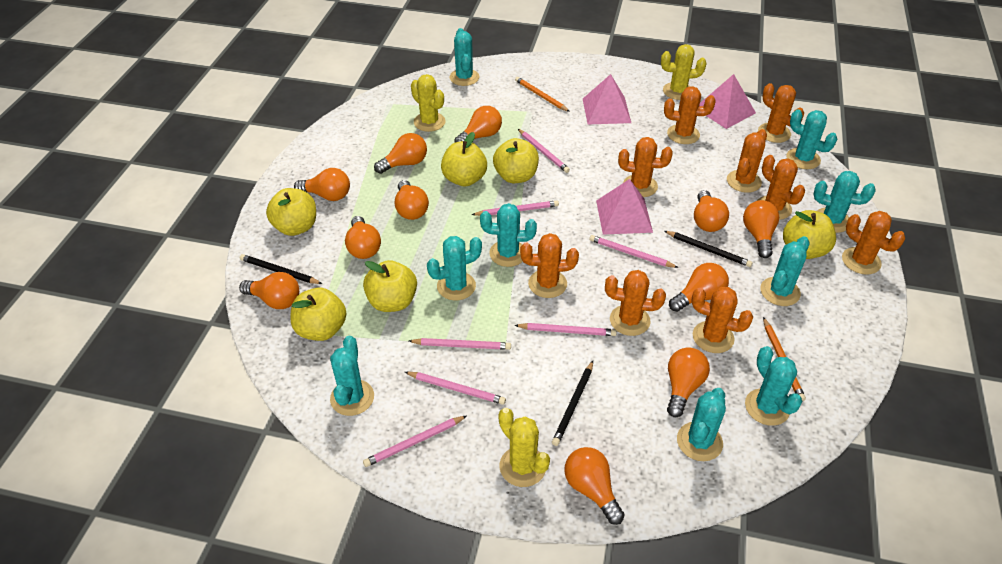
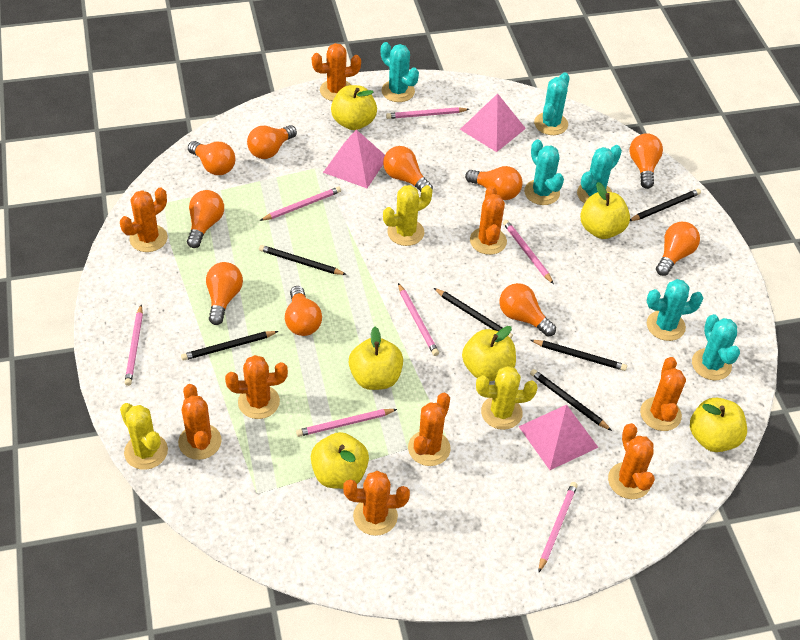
black pencil: 3 -> 6
orange light bulb: 11 -> 10
orange pencil: 2 -> 0
turquoise cactus: 9 -> 6

